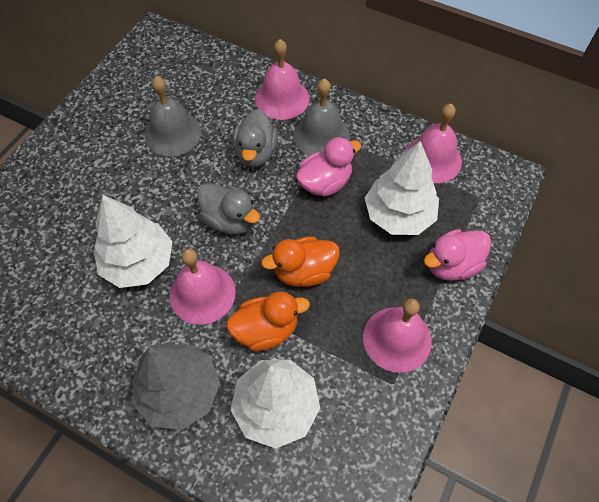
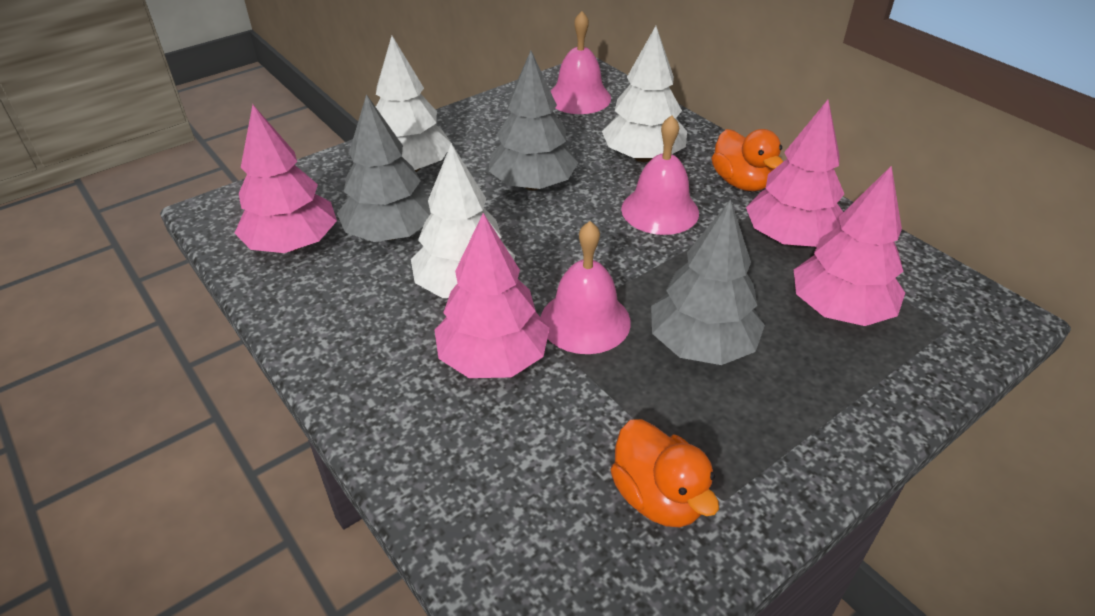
grey bell: 2 -> 0
grey duck: 2 -> 0
grey tree: 1 -> 3
pink bell: 4 -> 3
pink duck: 2 -> 0
pink tree: 0 -> 4

